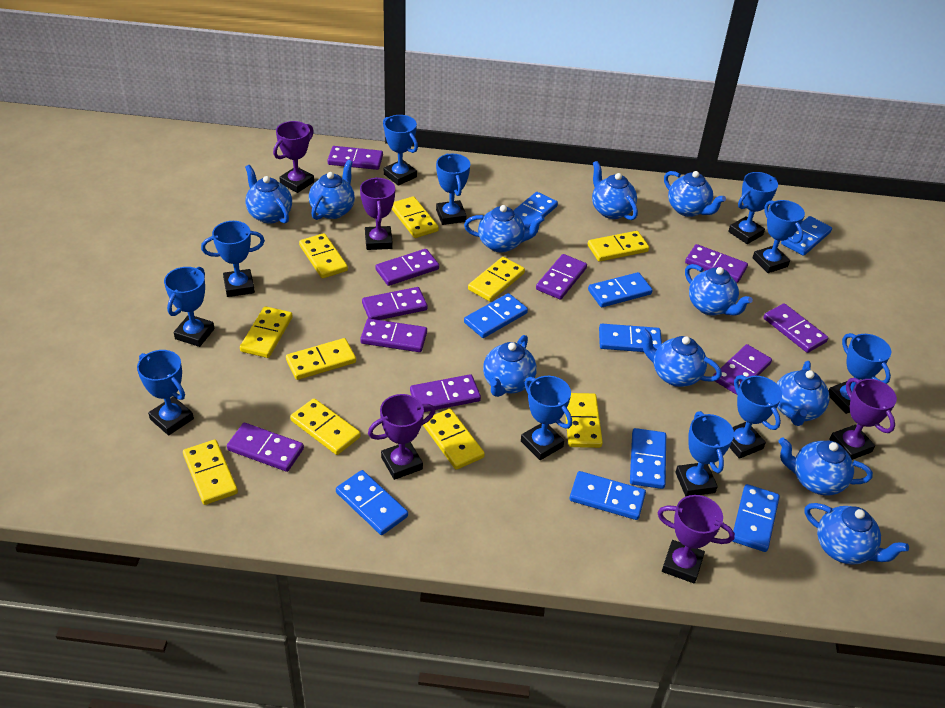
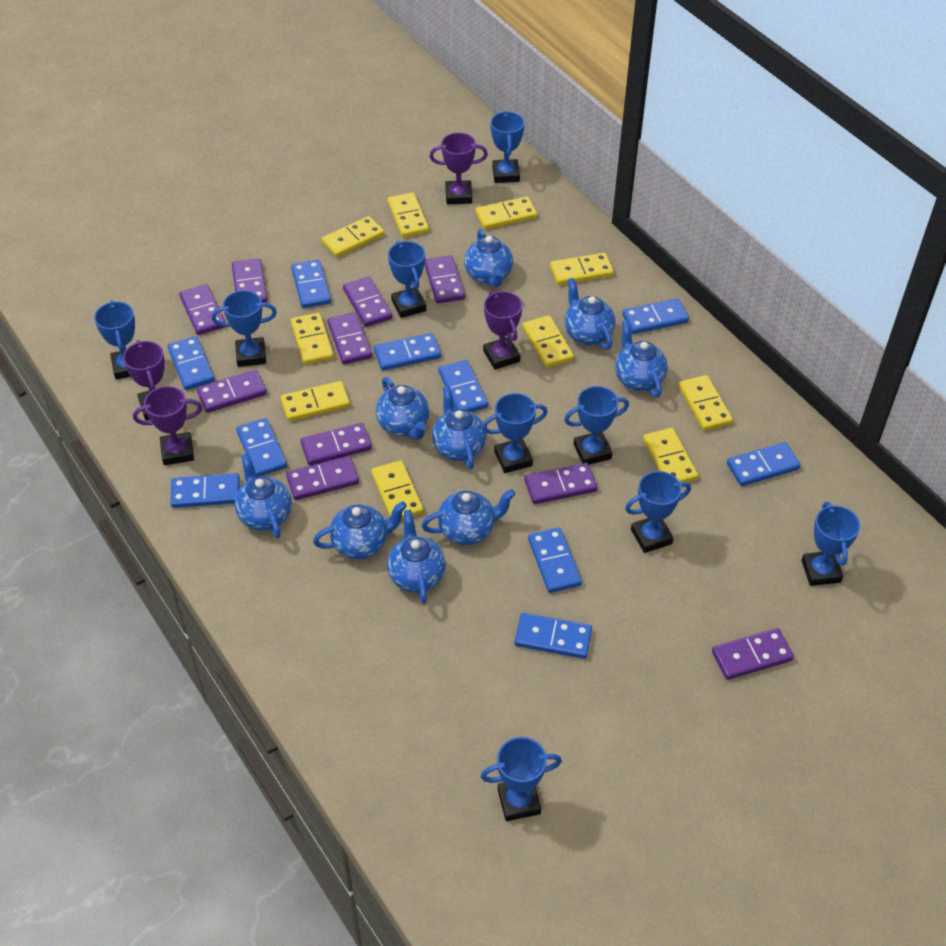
blue domino: 9 -> 10
blue teapot: 11 -> 9
blue trophy: 11 -> 9
purple trophy: 5 -> 4

